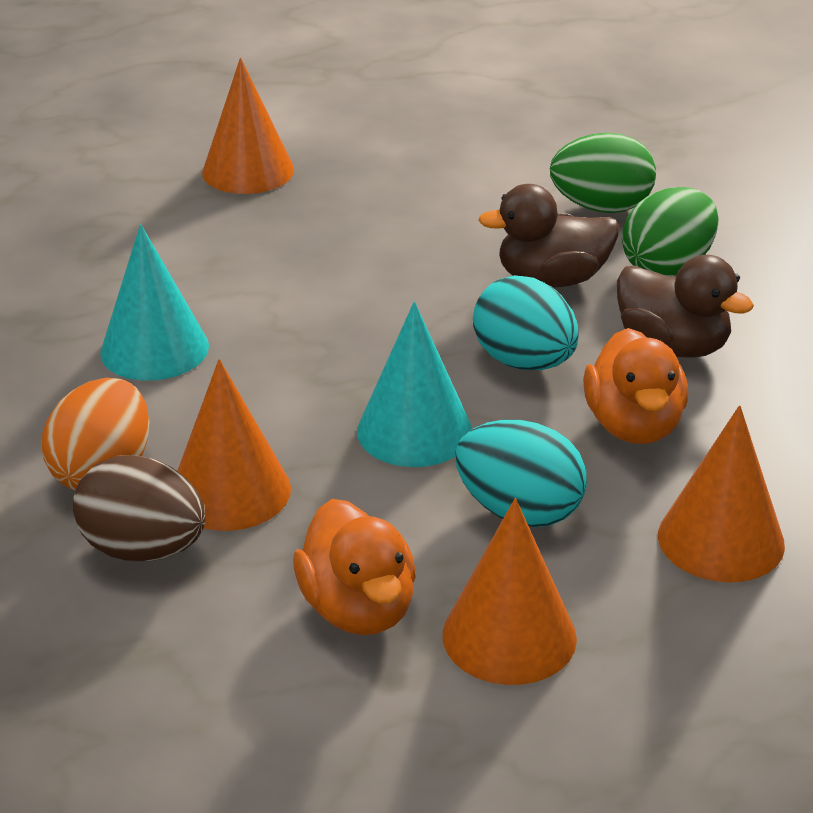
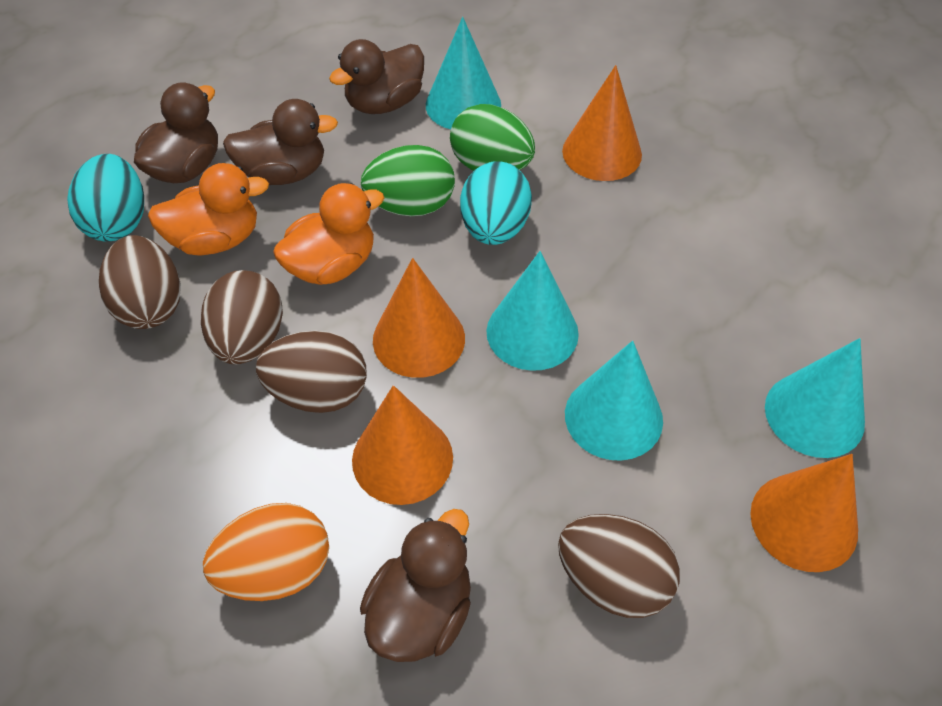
brown duck: 2 -> 4
brown egg: 1 -> 4
turquoise cone: 2 -> 4

